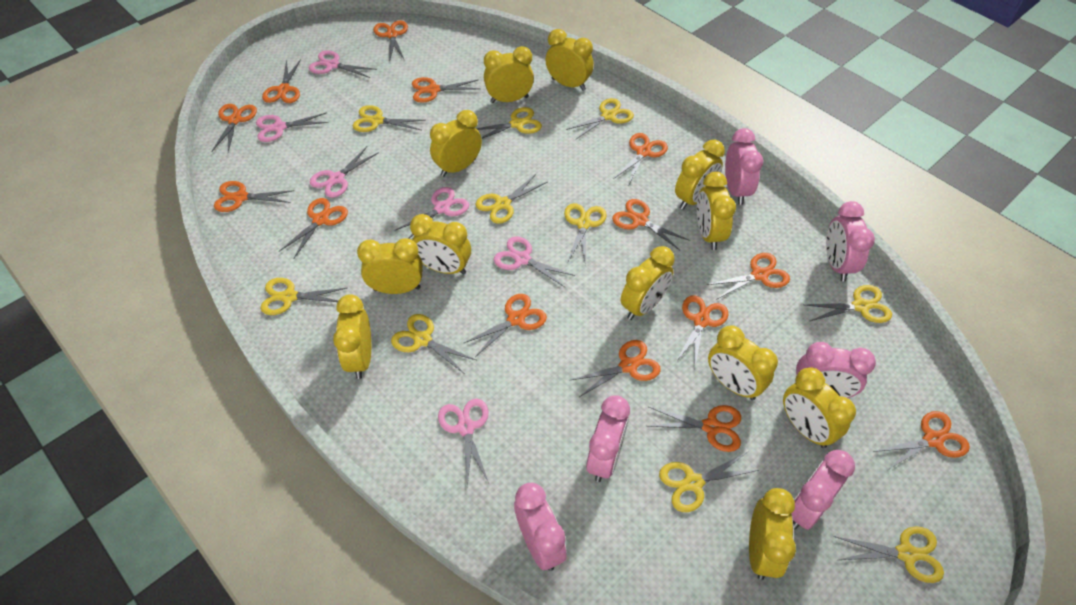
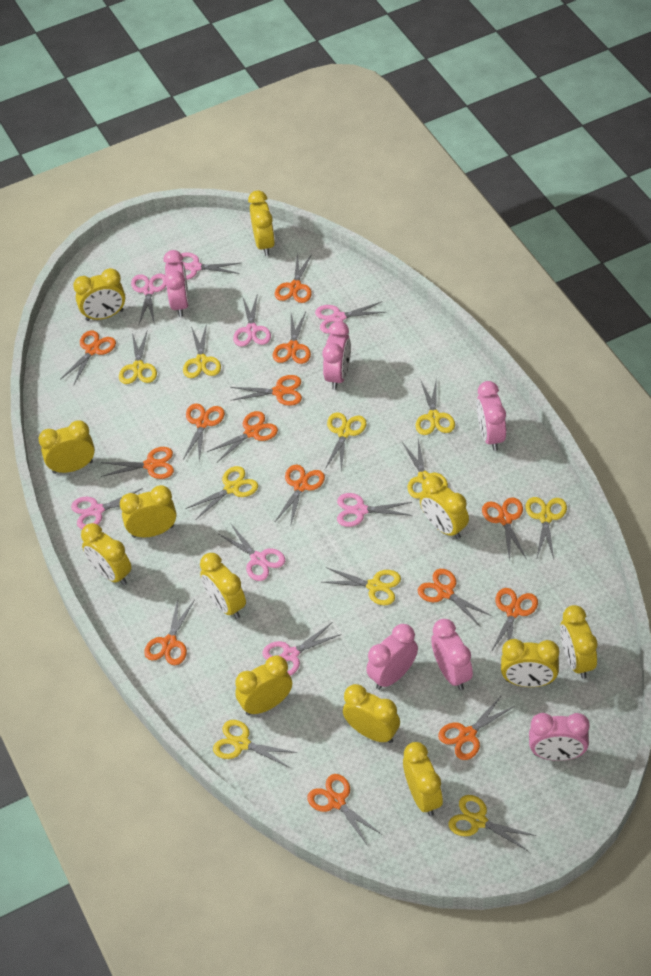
pink scissors: 6 -> 8

